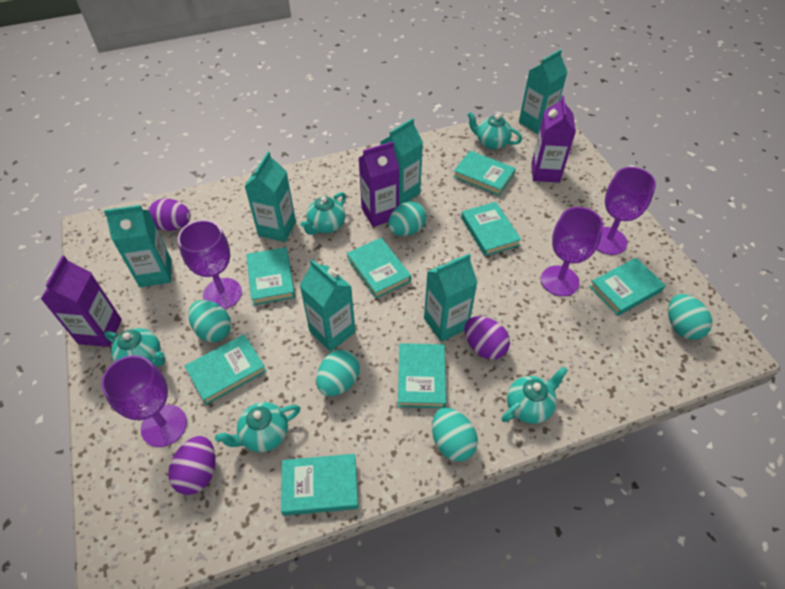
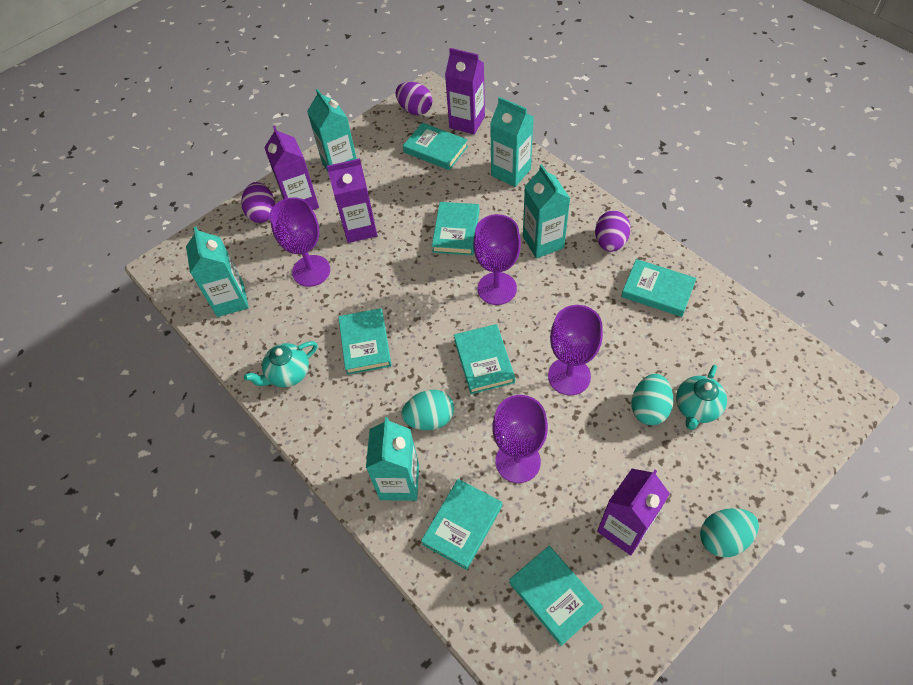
purple carton: 3 -> 4
turquoise book: 8 -> 7
turquoise carton: 6 -> 5
turquoise egg: 5 -> 3
turquoise teapot: 5 -> 2

